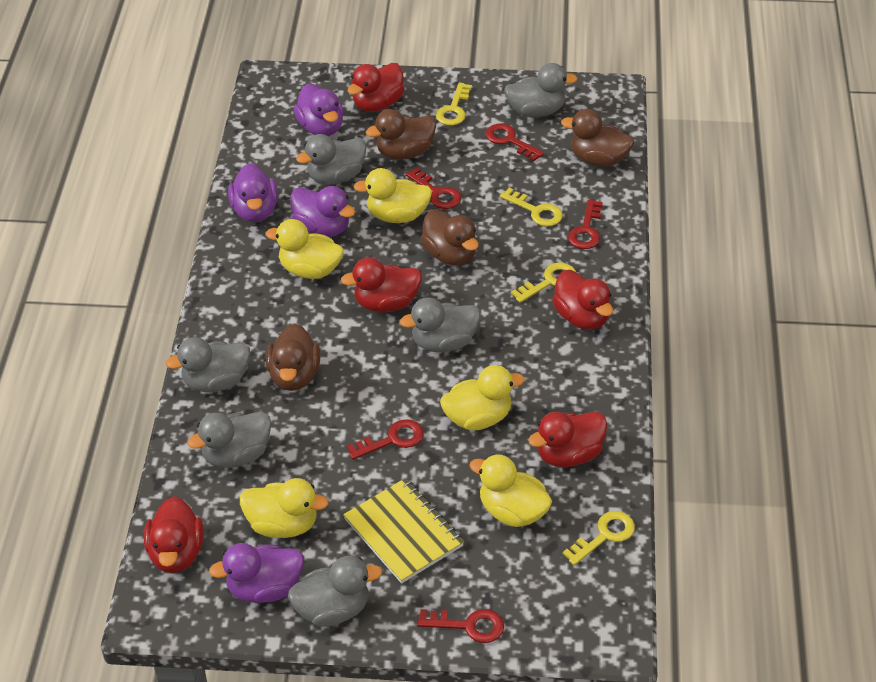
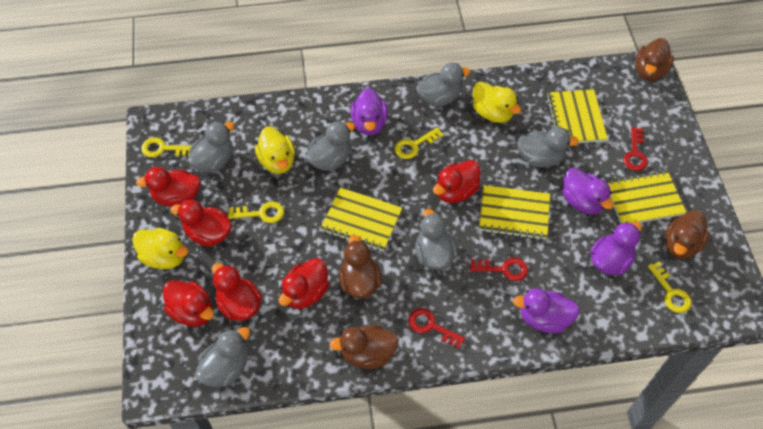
red duck: 5 -> 6
red key: 5 -> 3
yellow duck: 5 -> 3
yellow notebook: 1 -> 4

